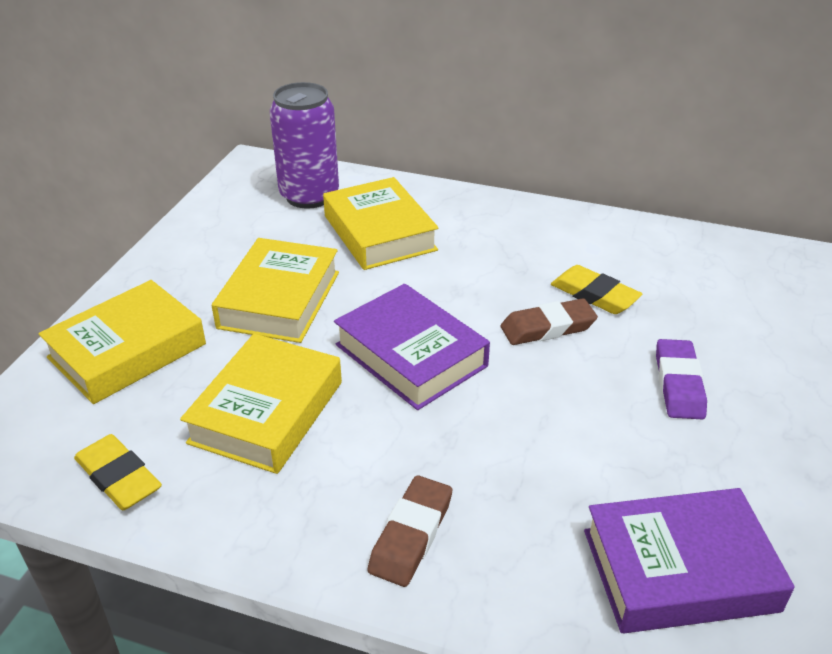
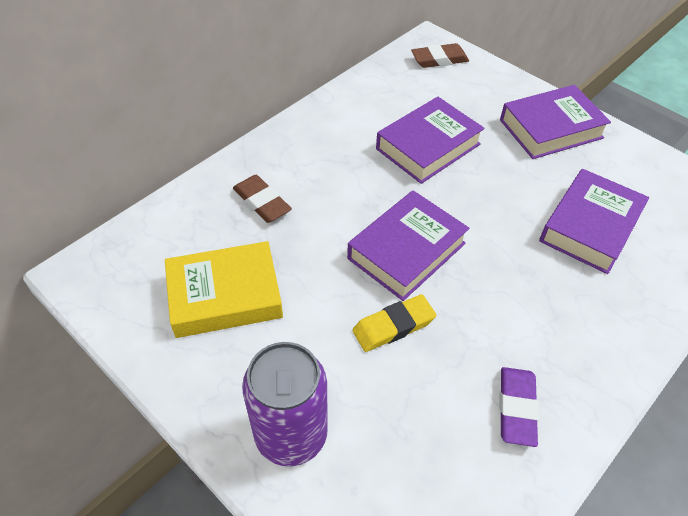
purple book: 2 -> 4
yellow book: 4 -> 1
yellow eraser: 2 -> 1

